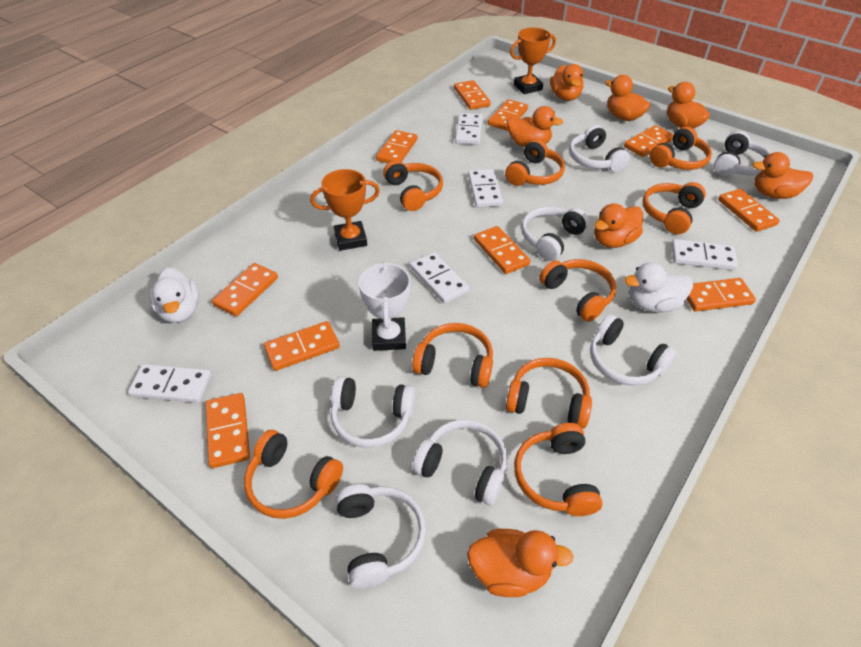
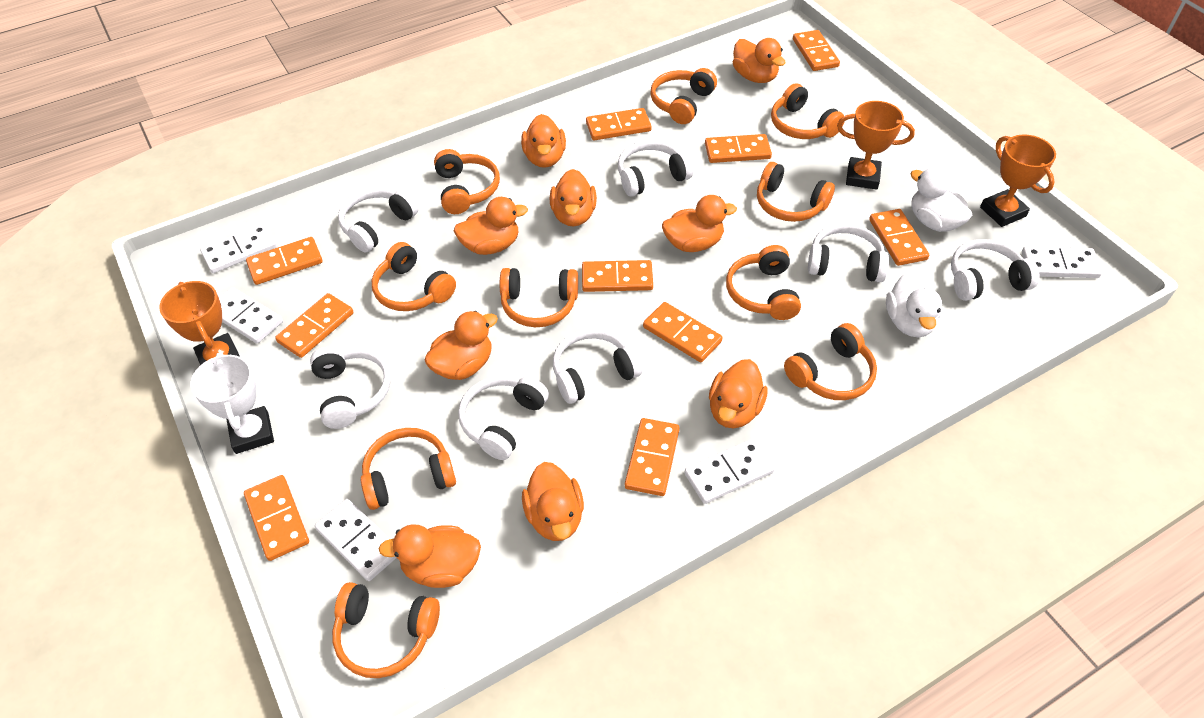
orange duck: 7 -> 9
orange headphones: 9 -> 10
orange trophy: 2 -> 3

